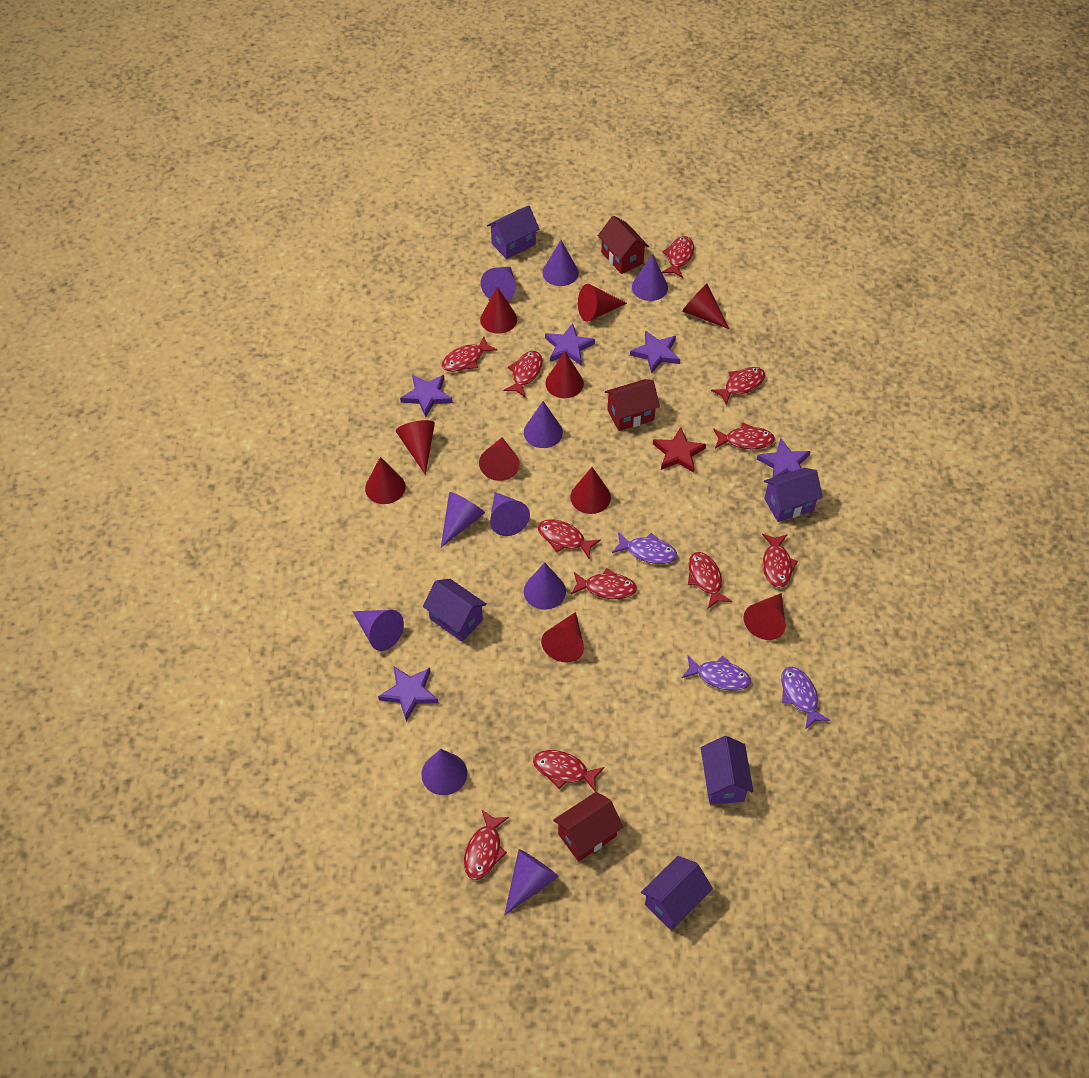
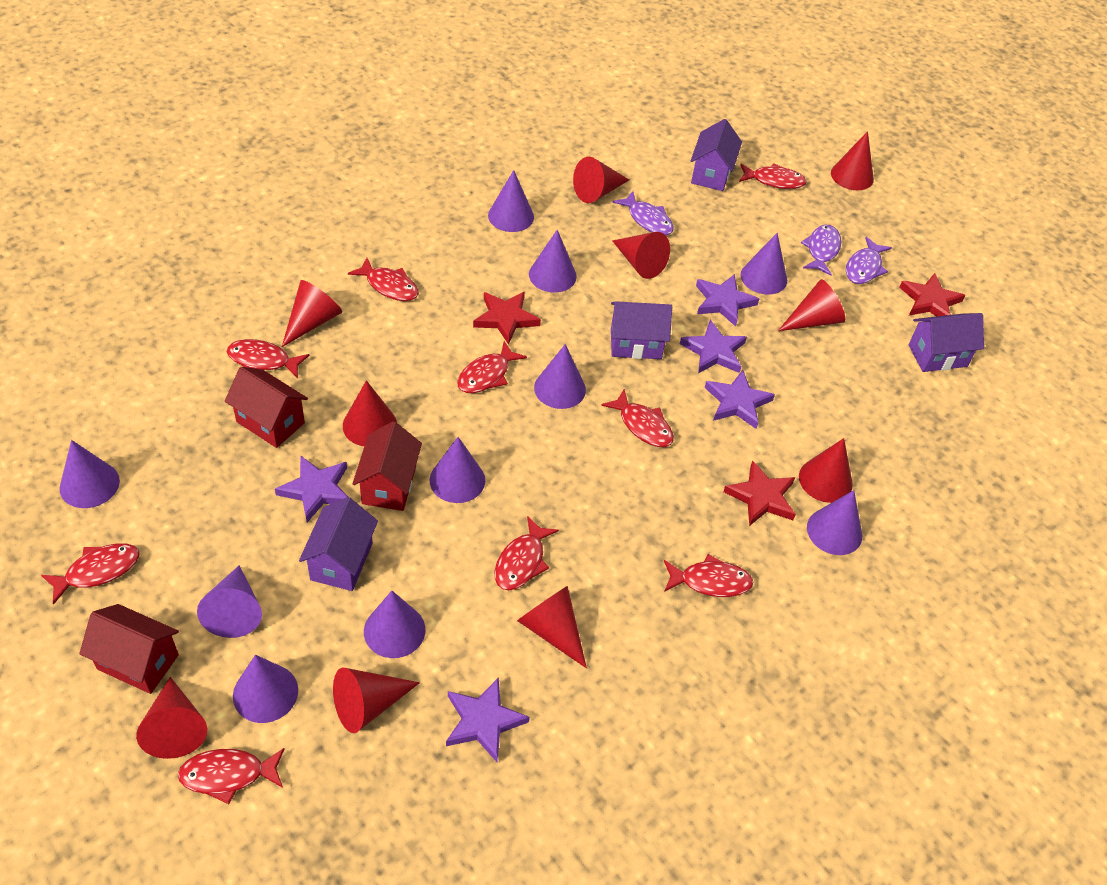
purple house: 5 -> 4
red fish: 11 -> 9
red star: 1 -> 3

